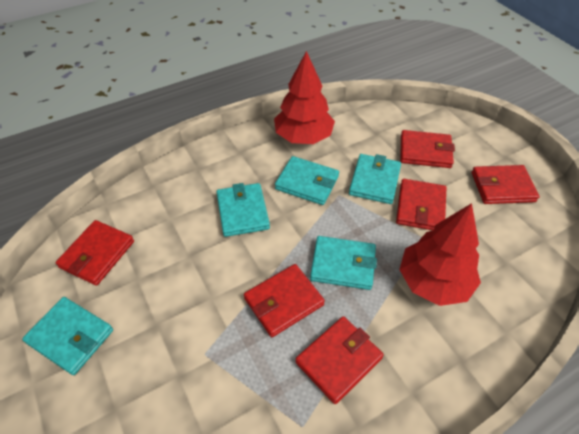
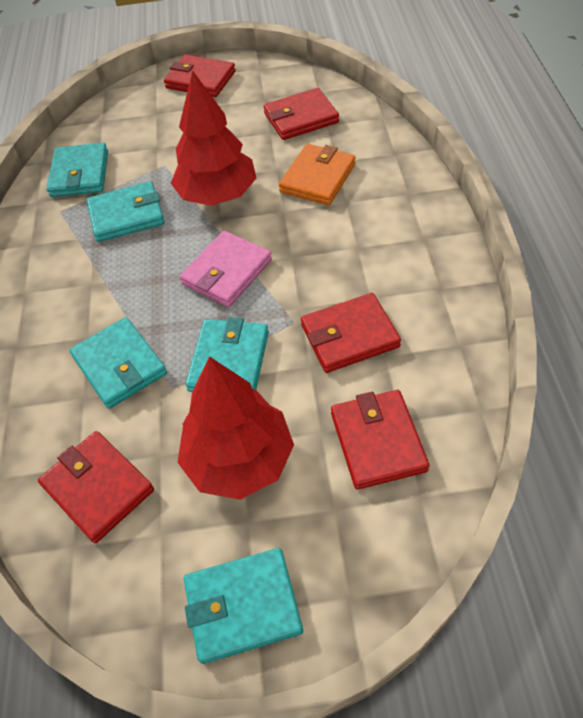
orange wallet: 0 -> 1
pink wallet: 0 -> 1
red wallet: 6 -> 5

